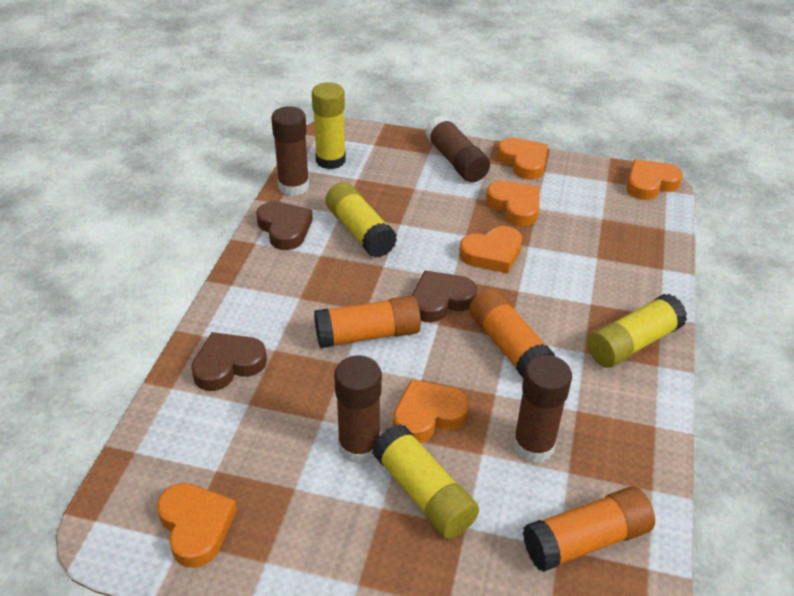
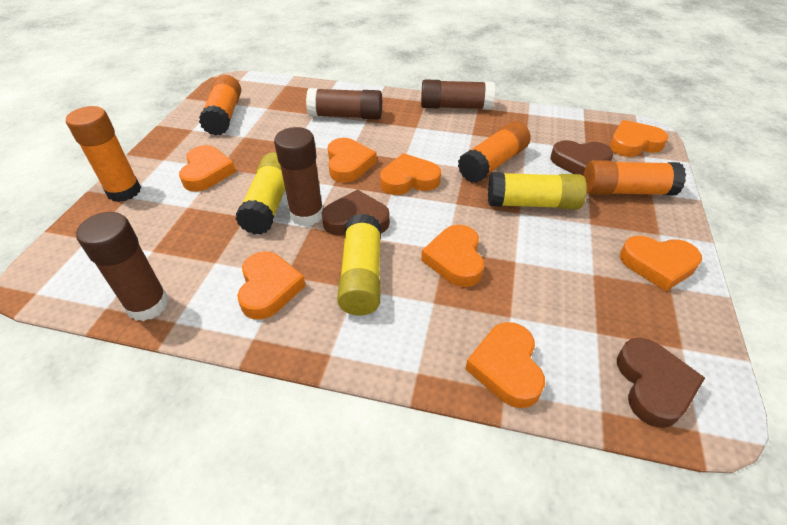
orange glue stick: 3 -> 4
orange heart: 6 -> 8
yellow glue stick: 4 -> 3

